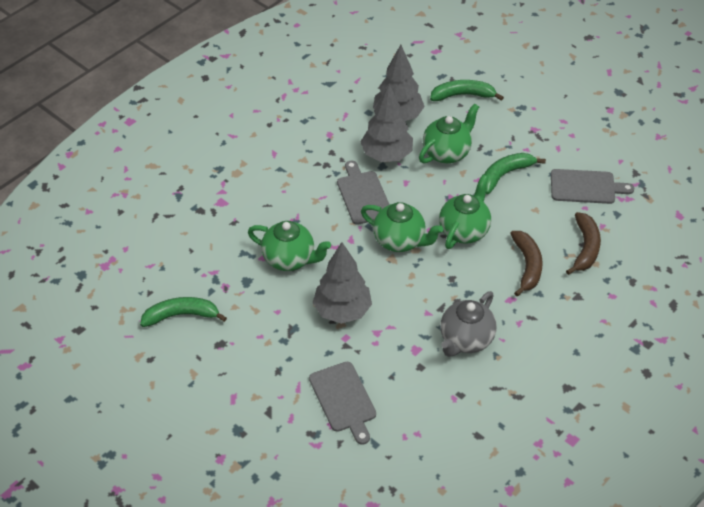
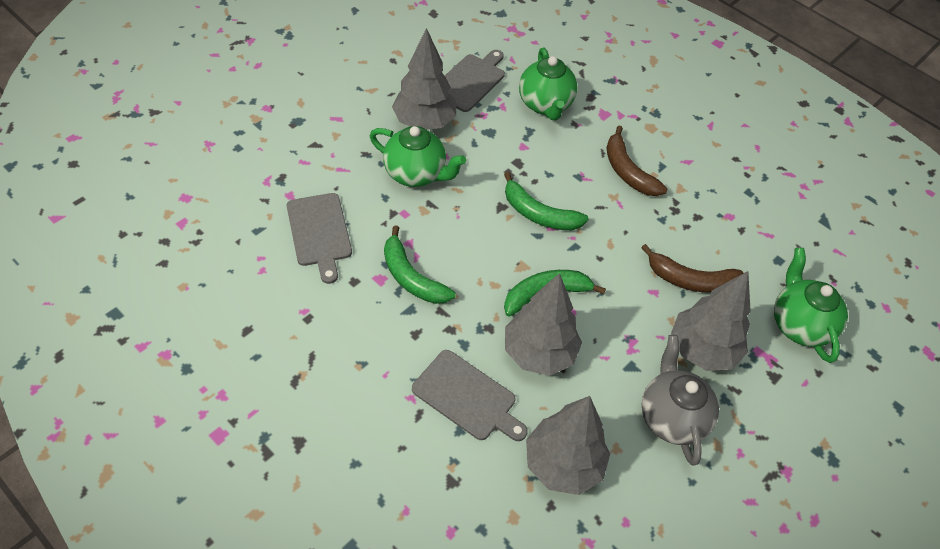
green teapot: 4 -> 3
grey tree: 3 -> 4

